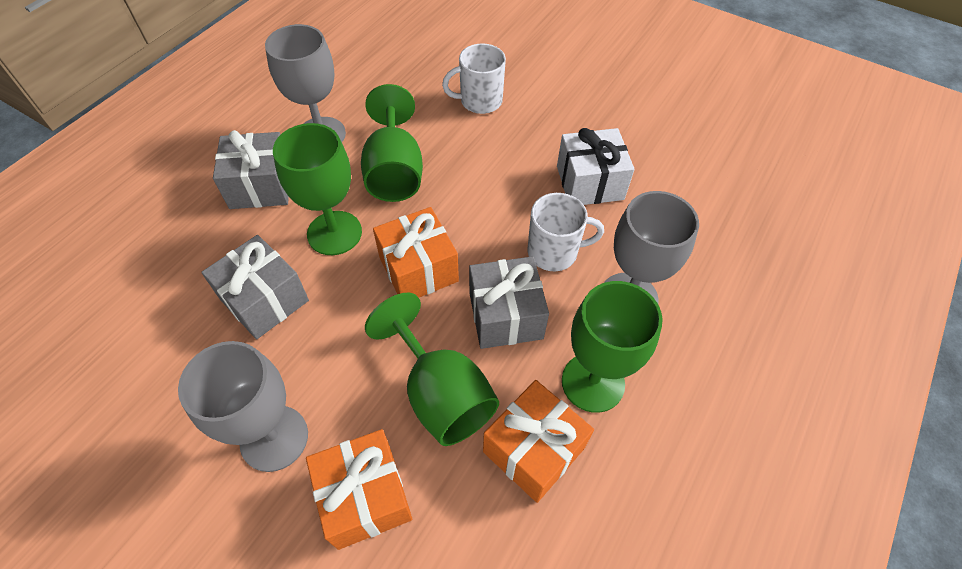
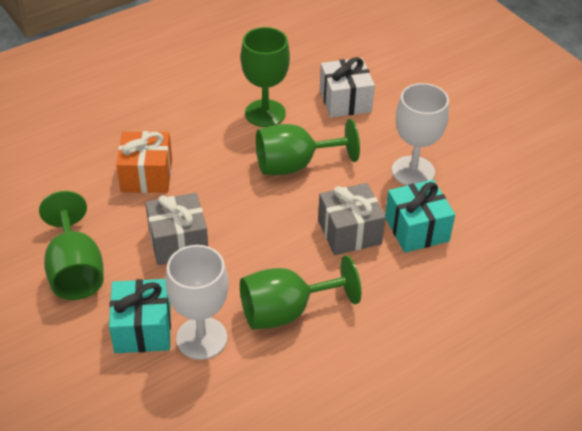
grey gift: 3 -> 2
grey goblet: 3 -> 0
orange gift: 3 -> 1
turquoise gift: 0 -> 2
white goblet: 0 -> 2
white mug: 2 -> 0

